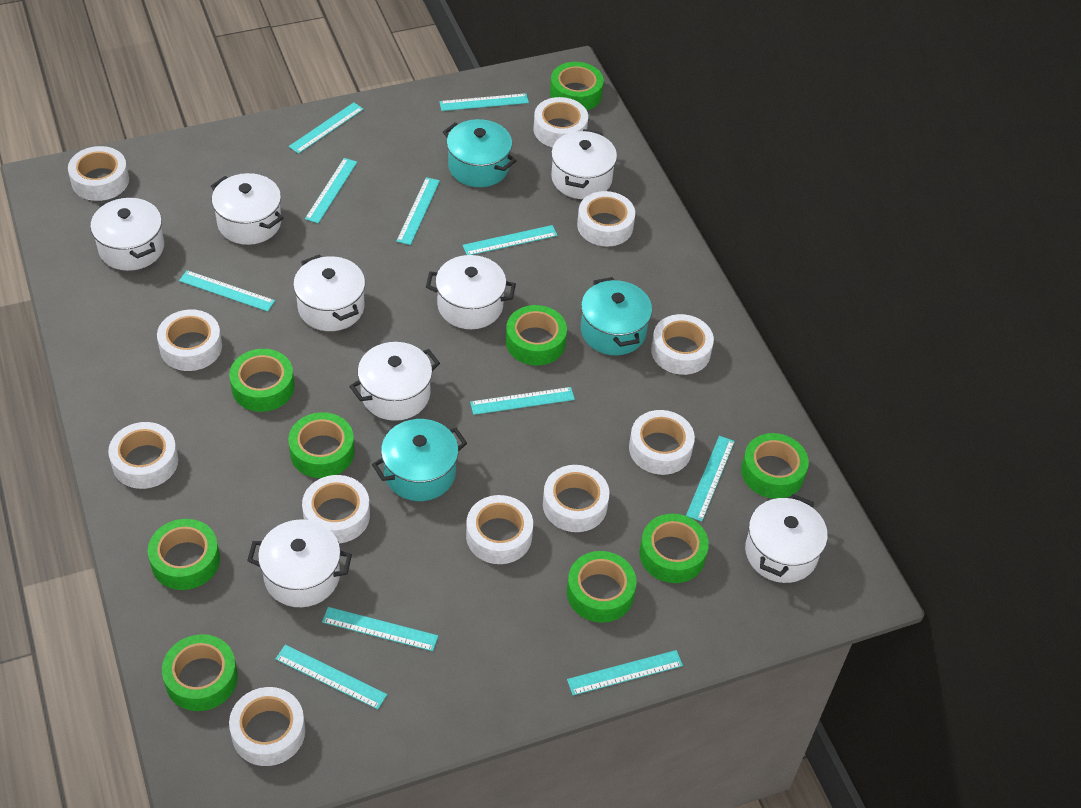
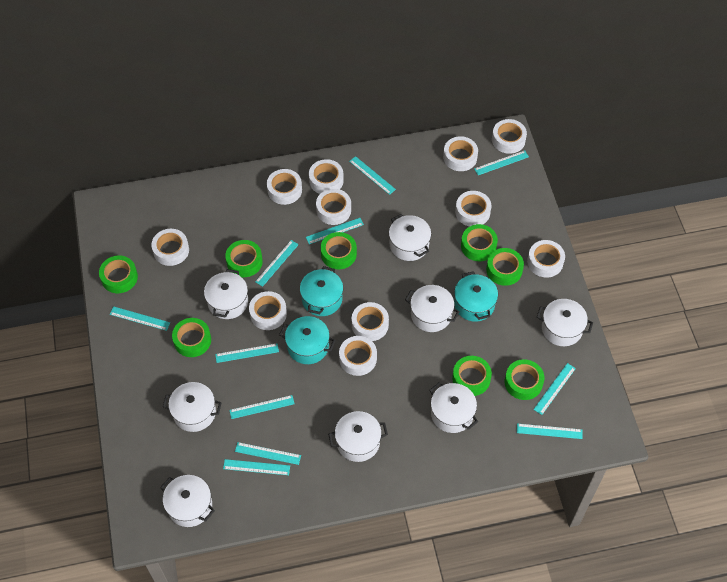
green tape: 9 -> 8

